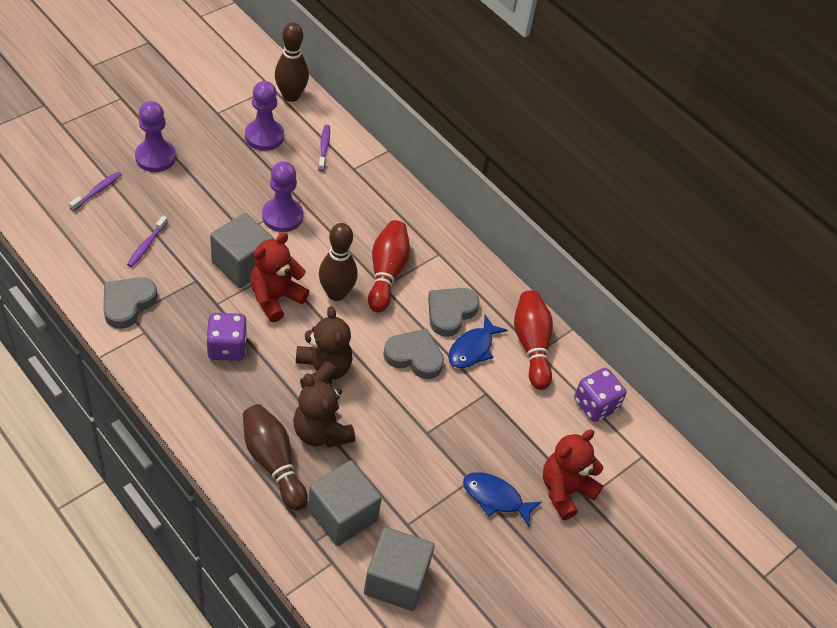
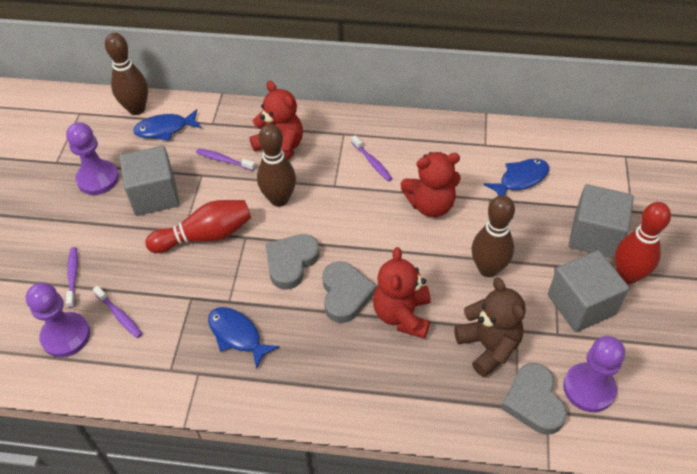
blue fish: 2 -> 3
brown teddy bear: 2 -> 1
purple dice: 2 -> 0
purple toothbrush: 3 -> 4
red teddy bear: 2 -> 3

